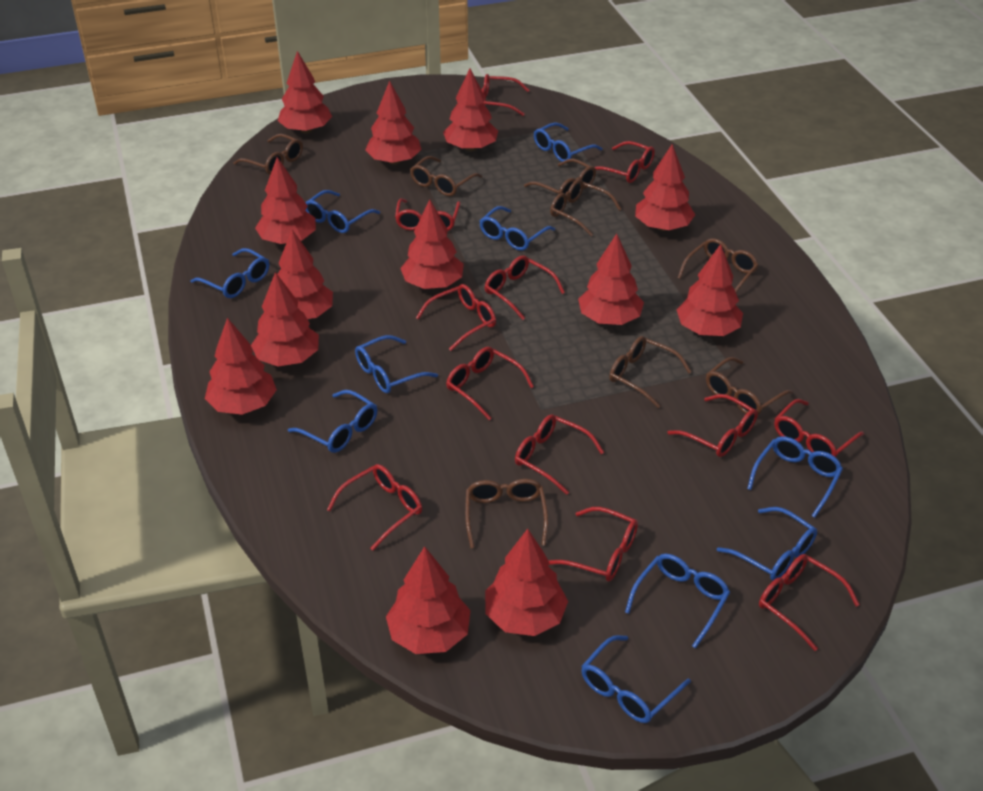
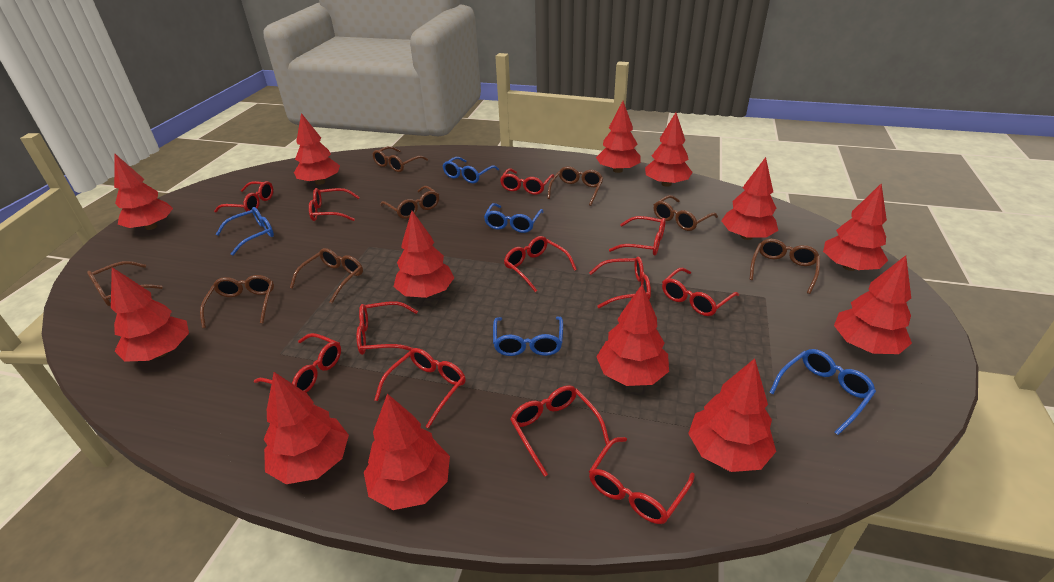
blue glasses: 10 -> 5

